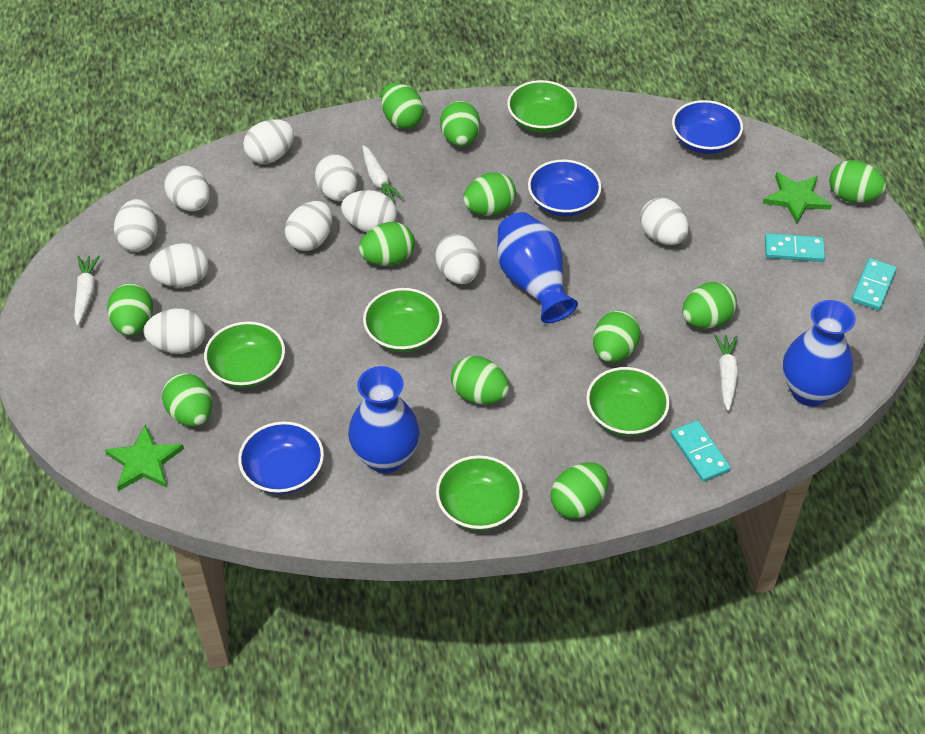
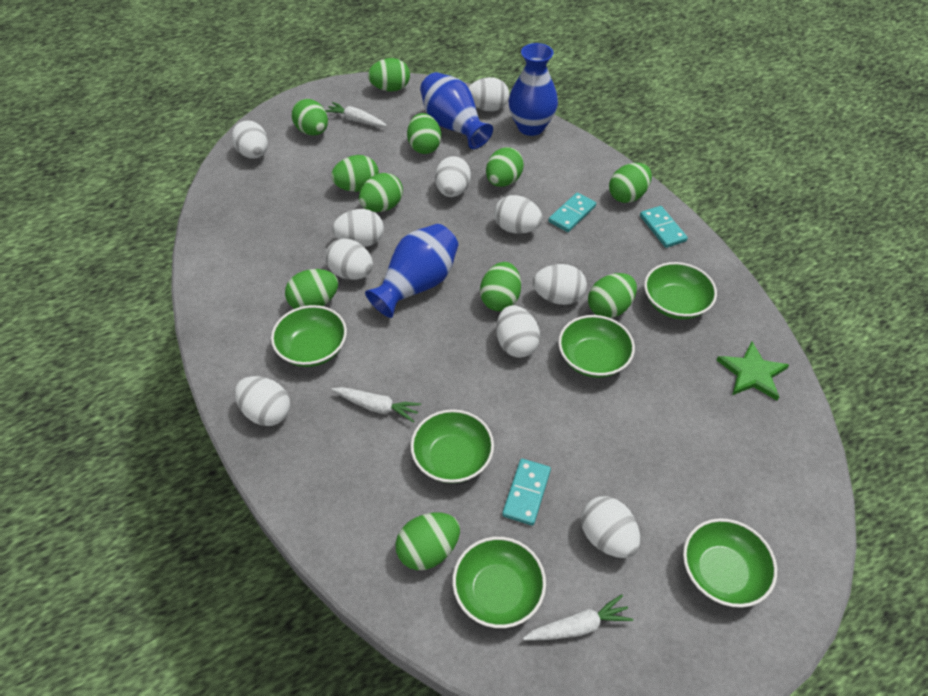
blue bowl: 3 -> 0
green bowl: 5 -> 6
green star: 2 -> 1

